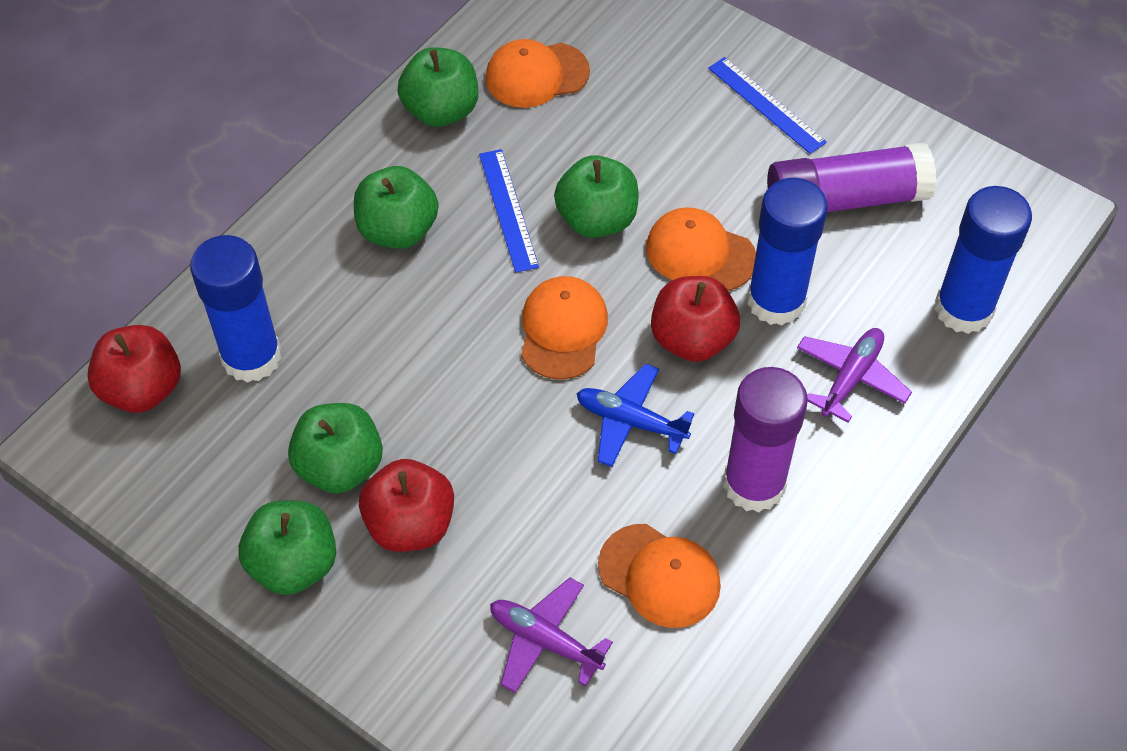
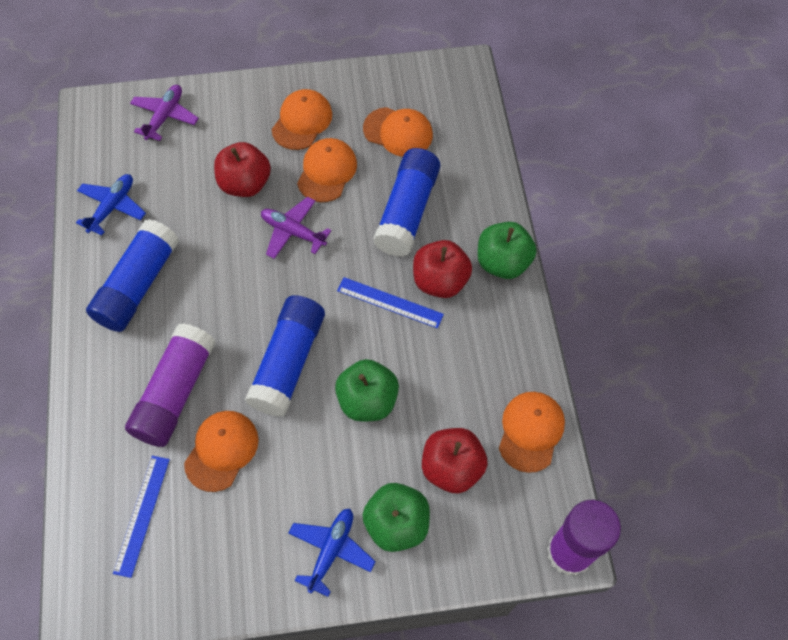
blue plane: 1 -> 2
green apple: 5 -> 3
orange cap: 4 -> 5

